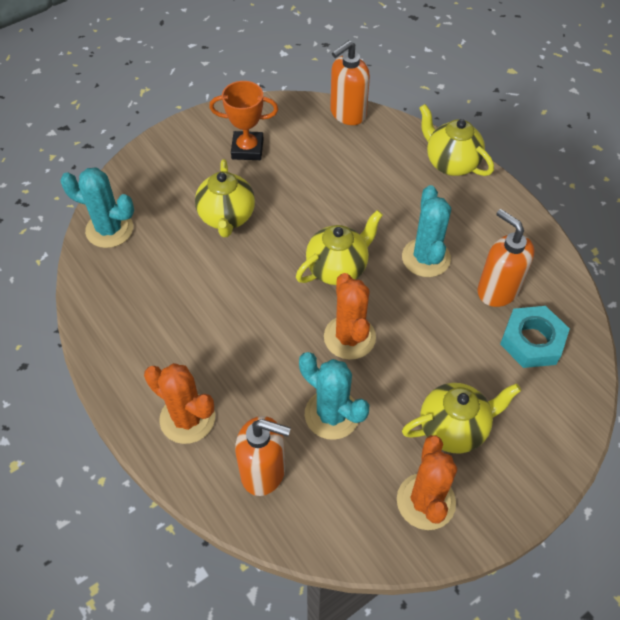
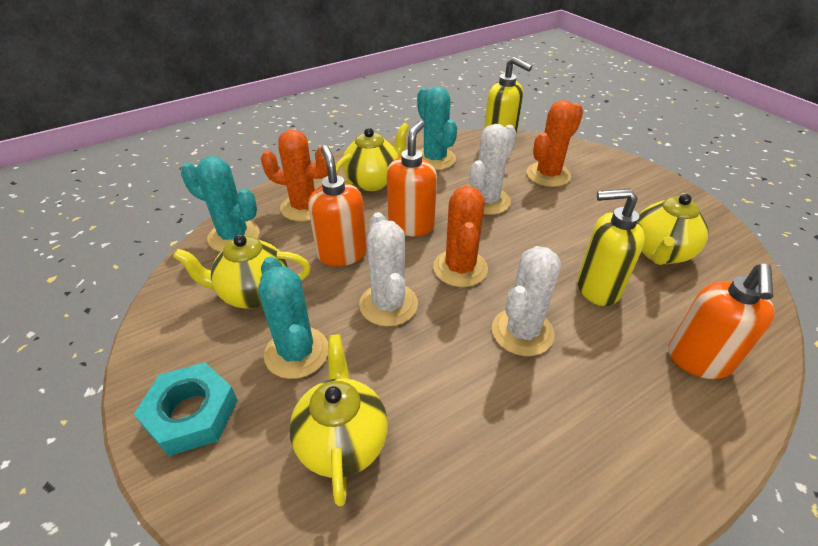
orange trophy: 1 -> 0
white cactus: 0 -> 3
yellow soap dispenser: 0 -> 2

